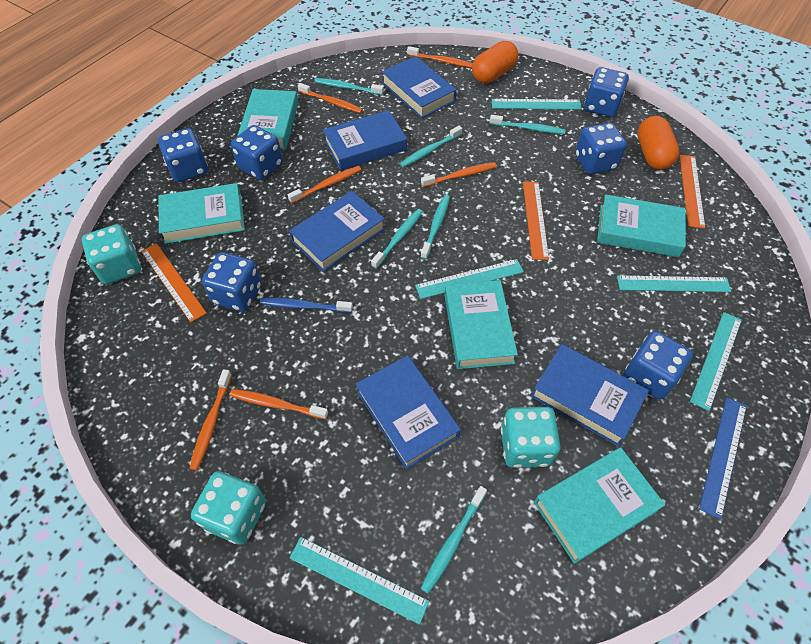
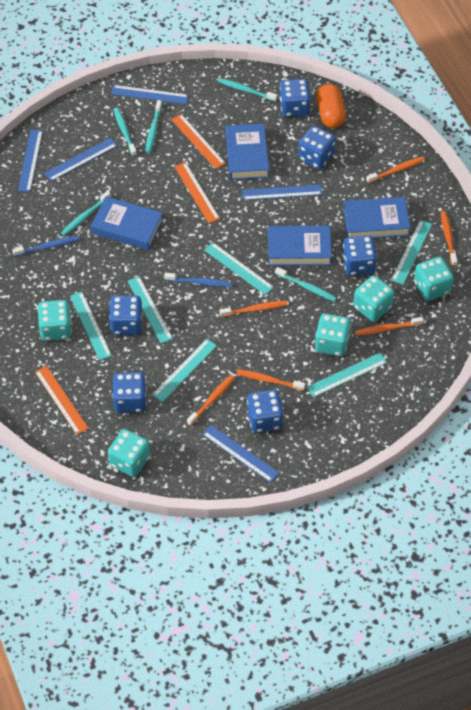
blue book: 5 -> 4
blue ruler: 1 -> 5
blue toothbrush: 1 -> 2
orange capsule: 2 -> 1
turquoise book: 5 -> 0
turquoise dice: 3 -> 5
turquoise ruler: 5 -> 6
turquoise toothbrush: 6 -> 5

